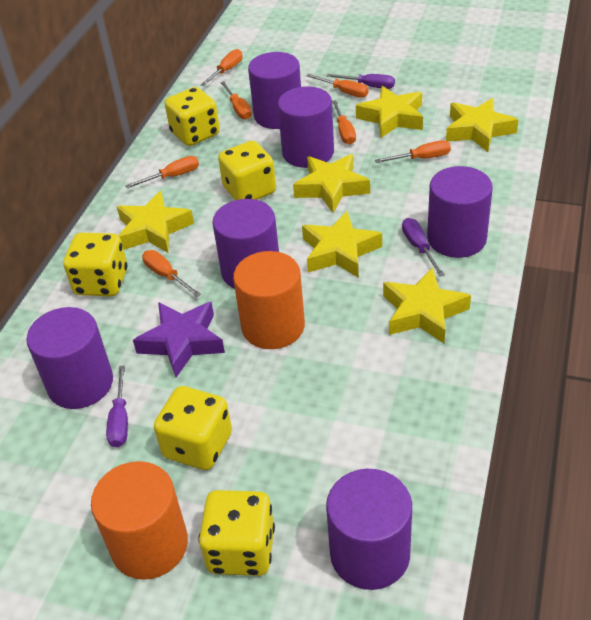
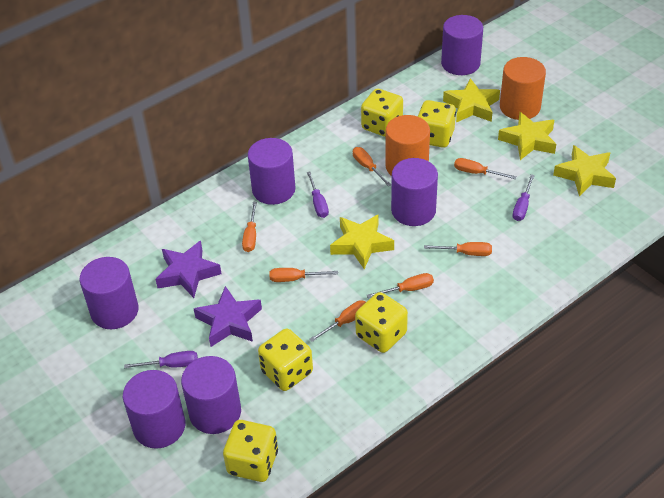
purple star: 1 -> 2
yellow star: 6 -> 4

